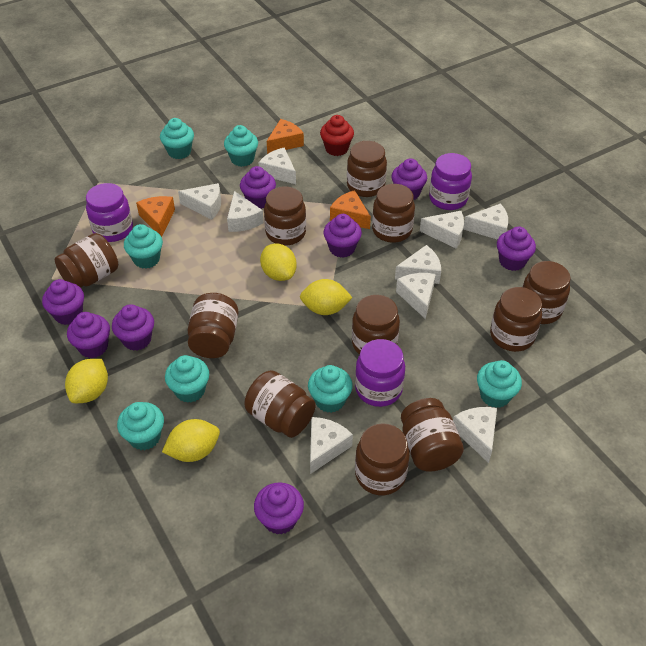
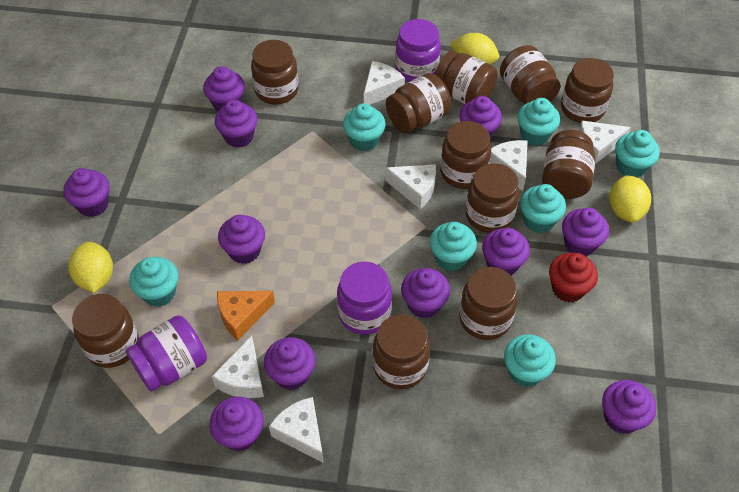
orange cheese: 3 -> 1
purple cupcake: 8 -> 11
white cheese: 9 -> 6
yellow lemon: 4 -> 3

